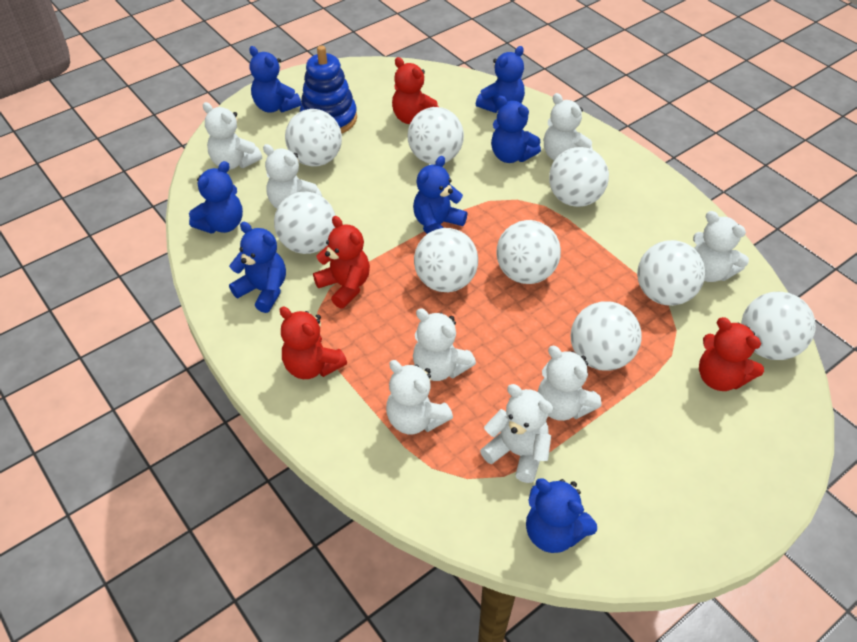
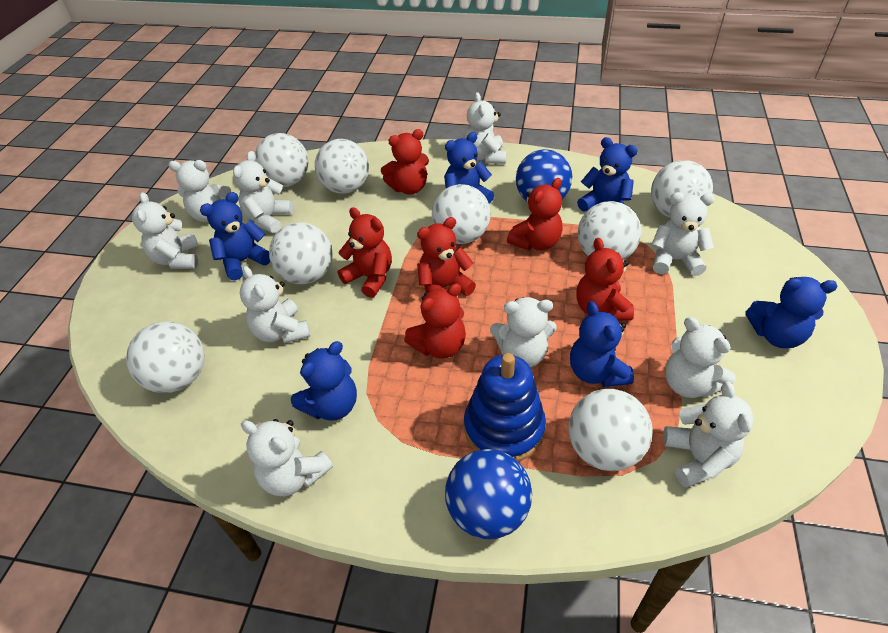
blue ball: 0 -> 2
blue teddy bear: 7 -> 6
red teddy bear: 4 -> 6
white ball: 9 -> 8
white teddy bear: 8 -> 10

